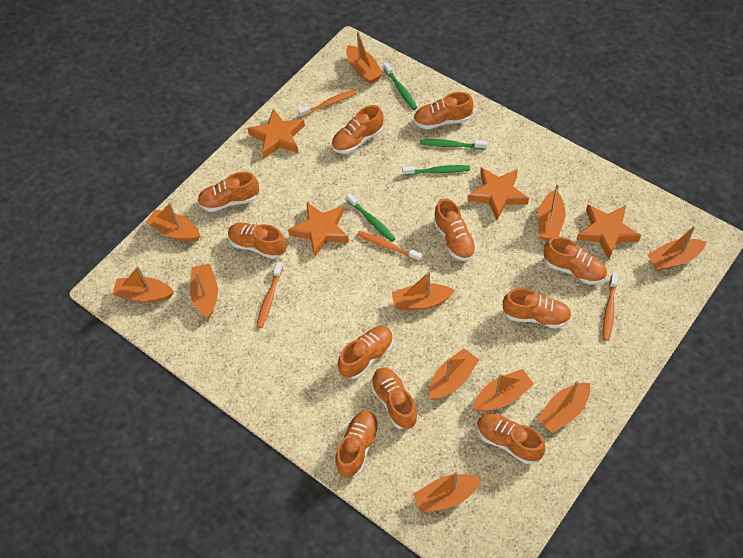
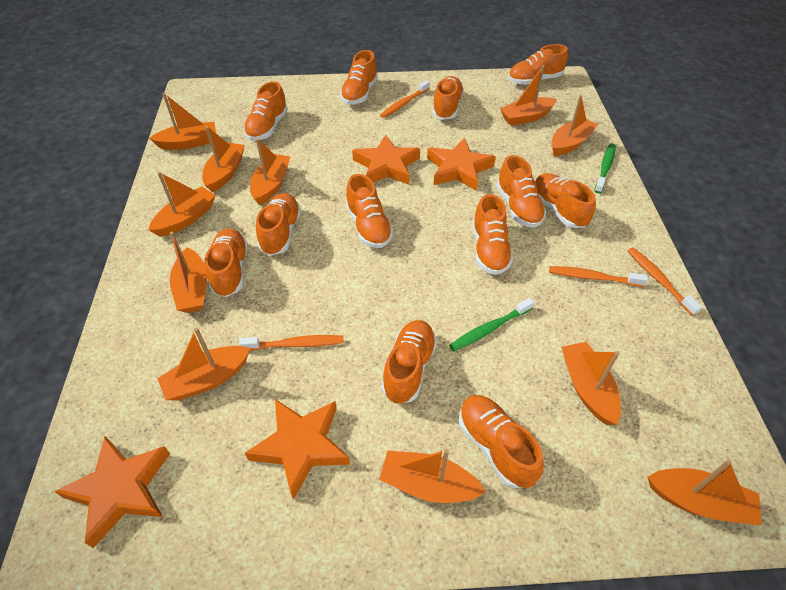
green toothbrush: 4 -> 2
orange shoe: 11 -> 12

